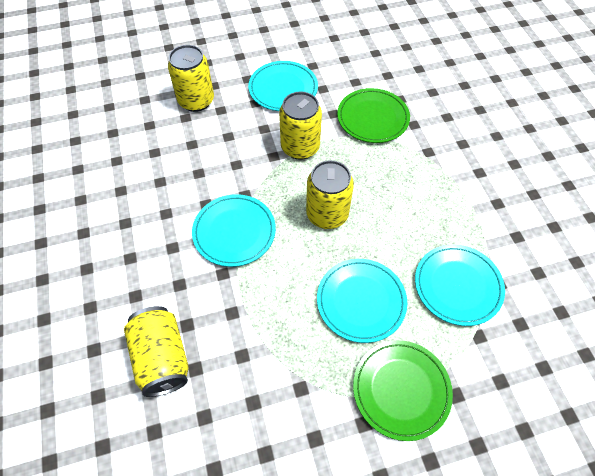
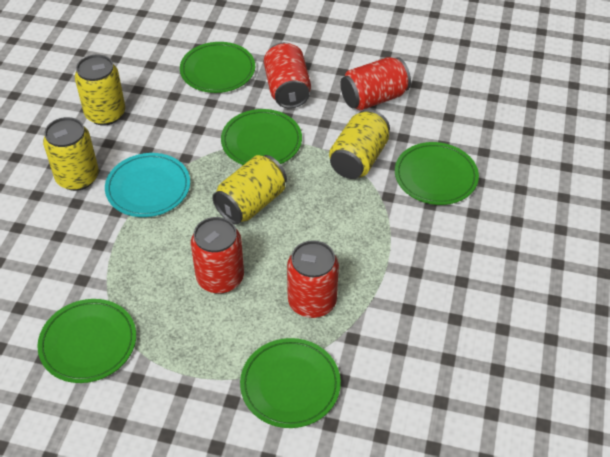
green plate: 2 -> 5
red can: 0 -> 4
turquoise plate: 4 -> 1

